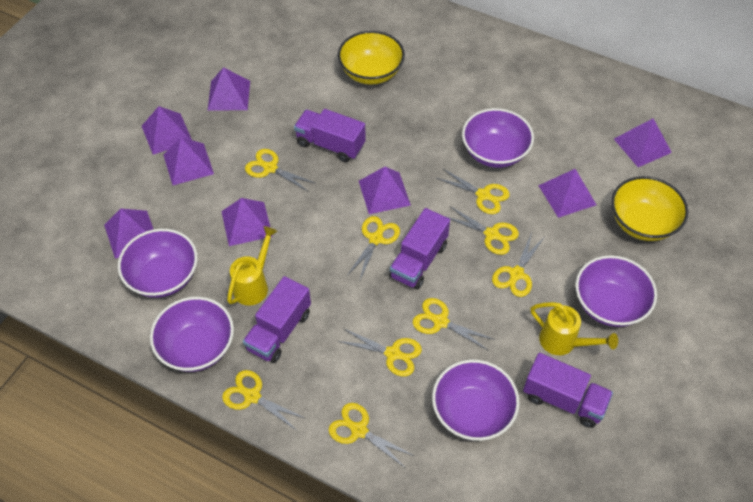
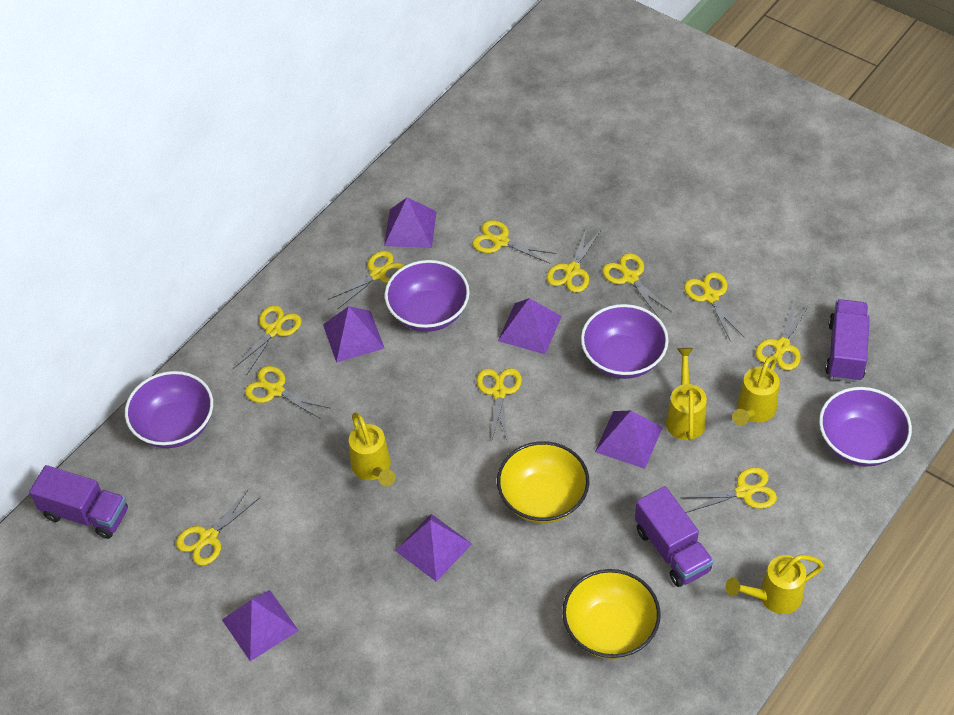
purple bowl: 5 -> 4
purple pyramid: 8 -> 6
purple truck: 4 -> 3
yellow scissors: 9 -> 11
yellow watering can: 2 -> 4

